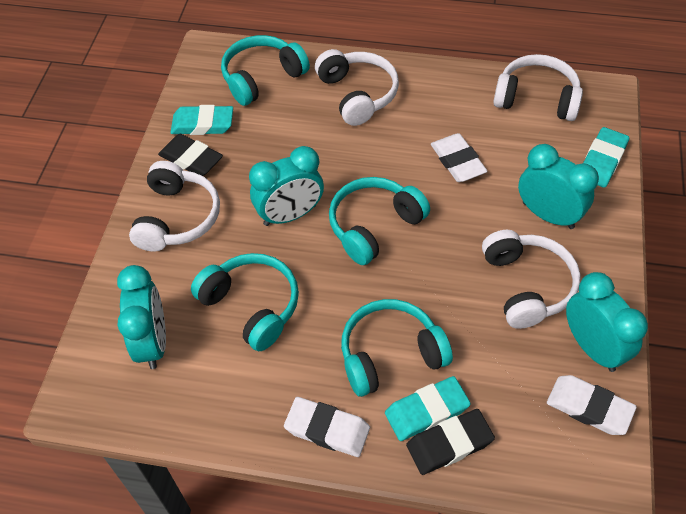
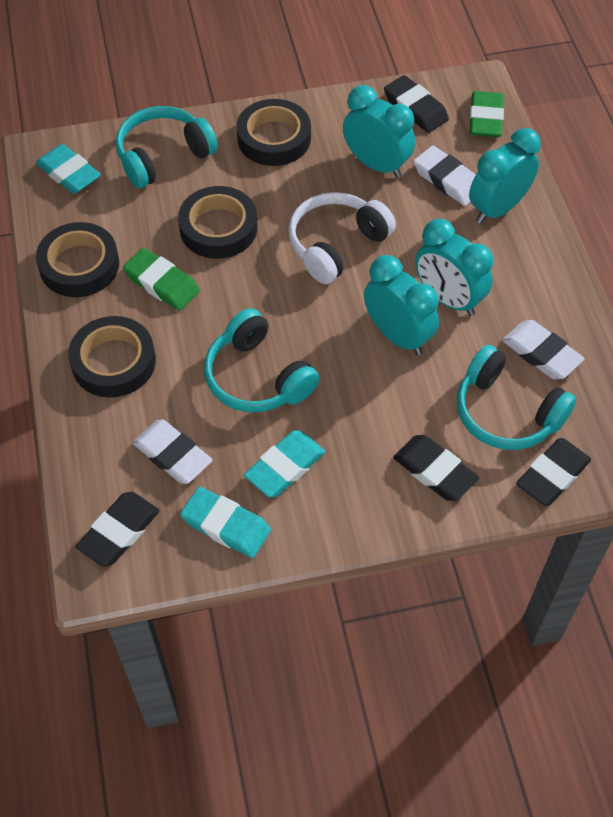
black eraser: 2 -> 4
black tape: 0 -> 4
green eraser: 0 -> 2
turquoise headphones: 4 -> 3
white headphones: 4 -> 1

